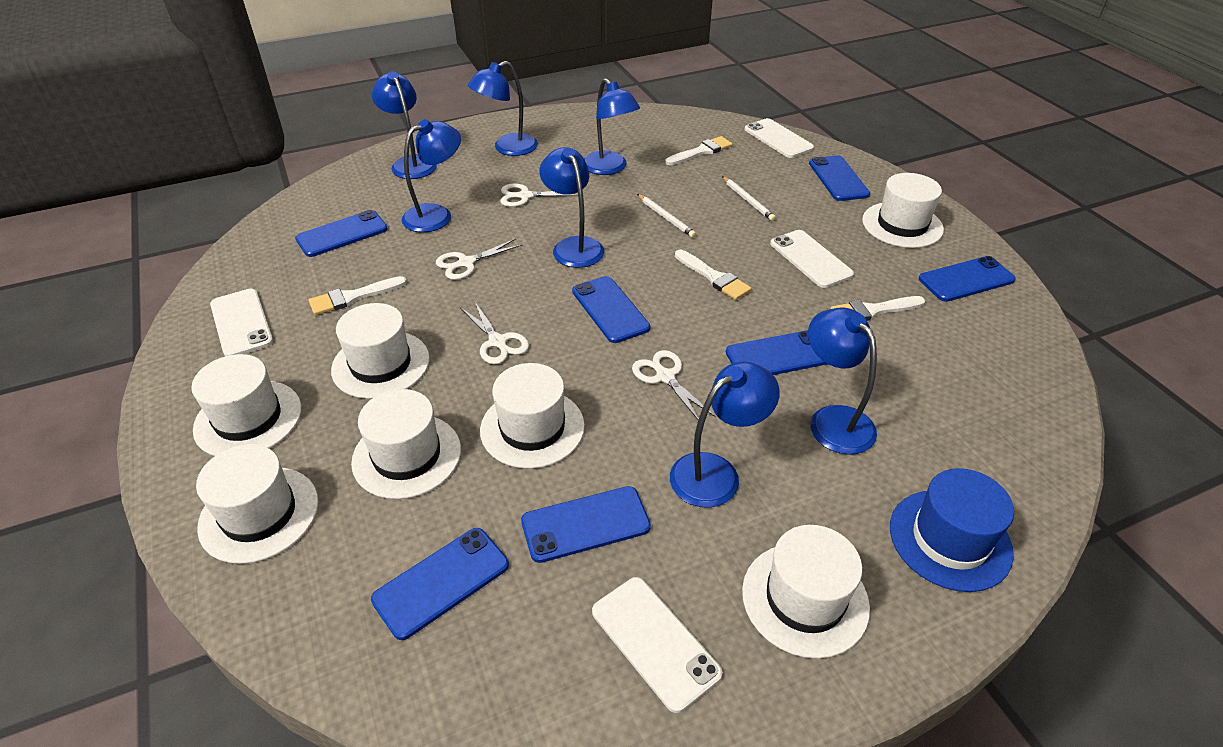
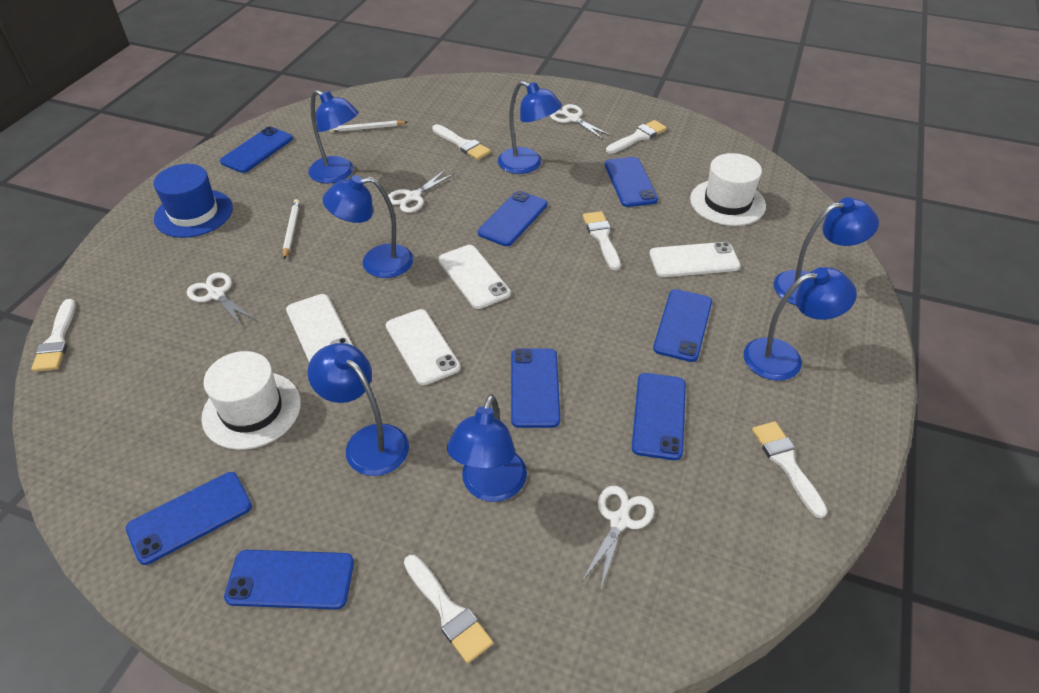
blue phone: 7 -> 8
white brush: 4 -> 6
white hat: 7 -> 2

